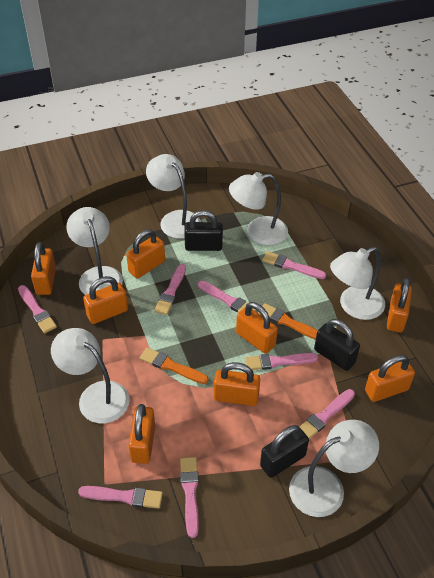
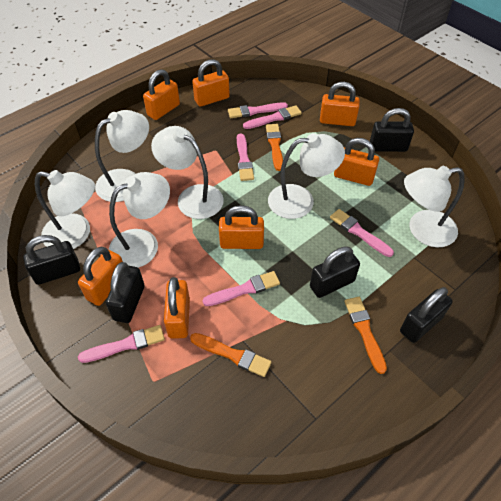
black padlock: 3 -> 5
orange brush: 2 -> 3
orange padlock: 8 -> 7
pink brush: 8 -> 6

